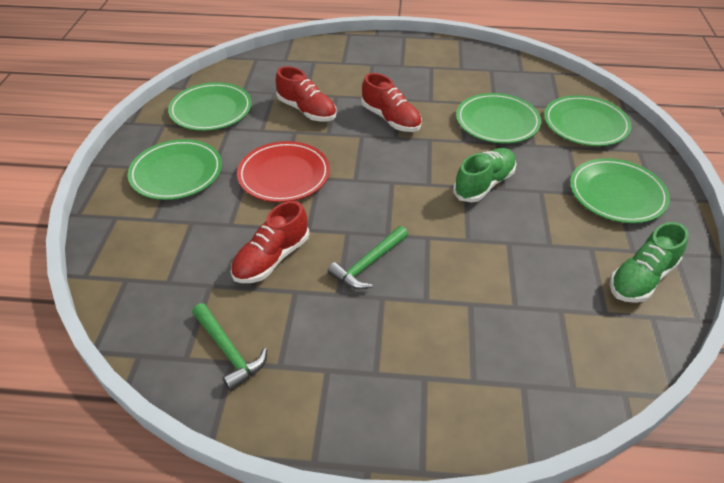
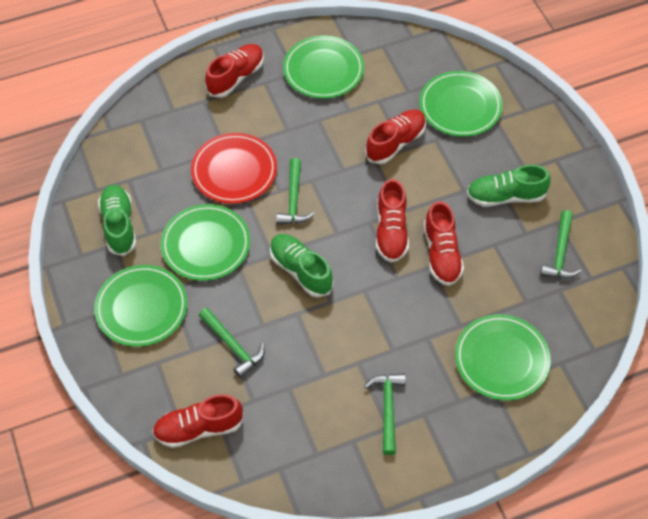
green hammer: 2 -> 4
green shoe: 2 -> 3
red shoe: 3 -> 5

